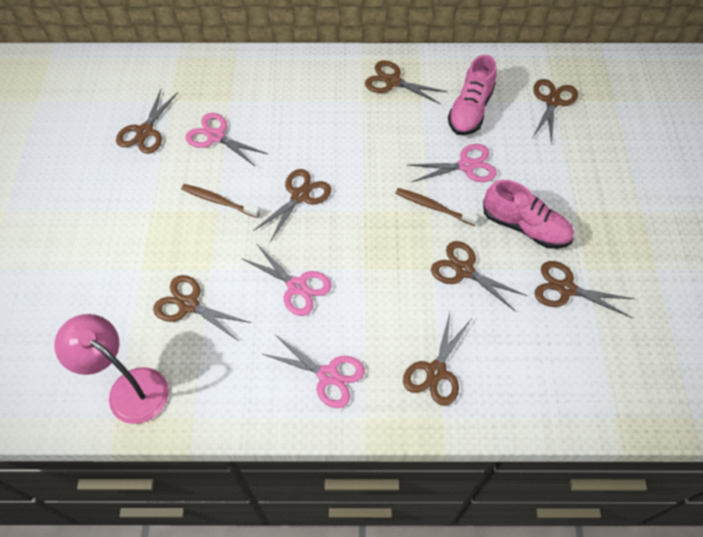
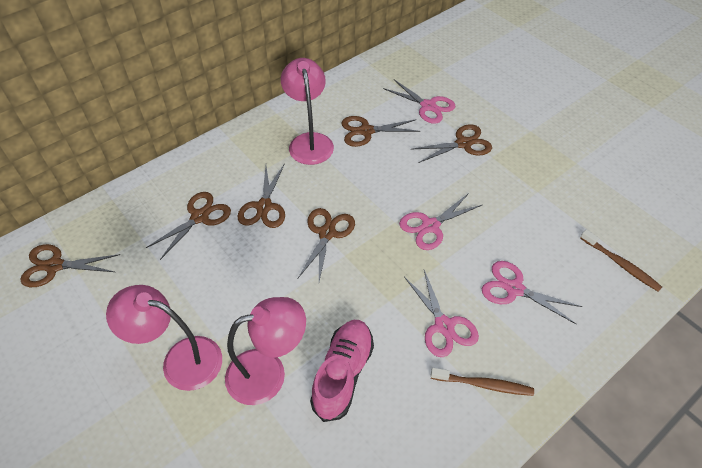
brown scissors: 8 -> 6
pink lamp: 1 -> 3
pink shoe: 2 -> 1

